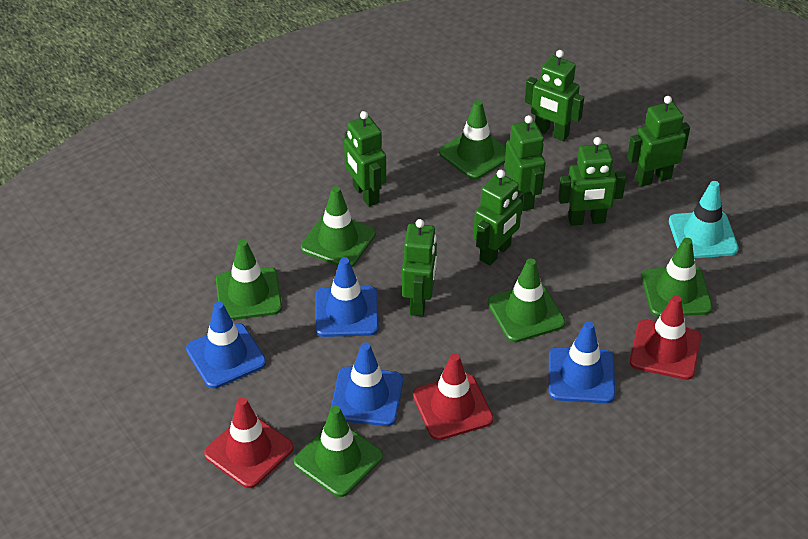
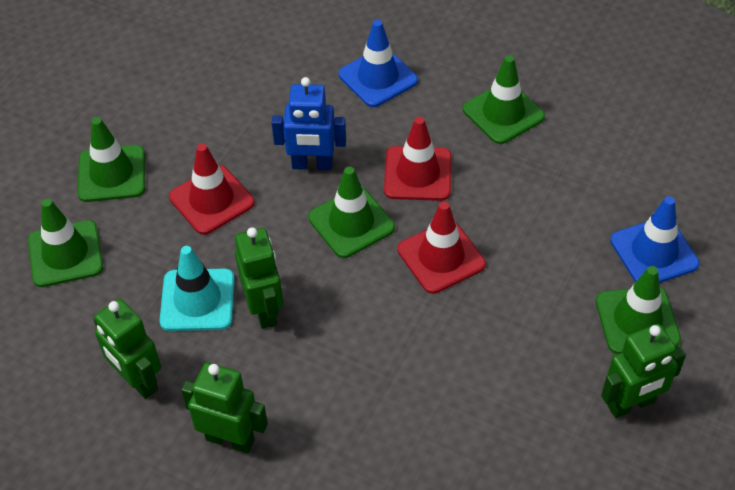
blue robot: 0 -> 1
blue traffic cone: 4 -> 2
green robot: 7 -> 4
green traffic cone: 6 -> 5

